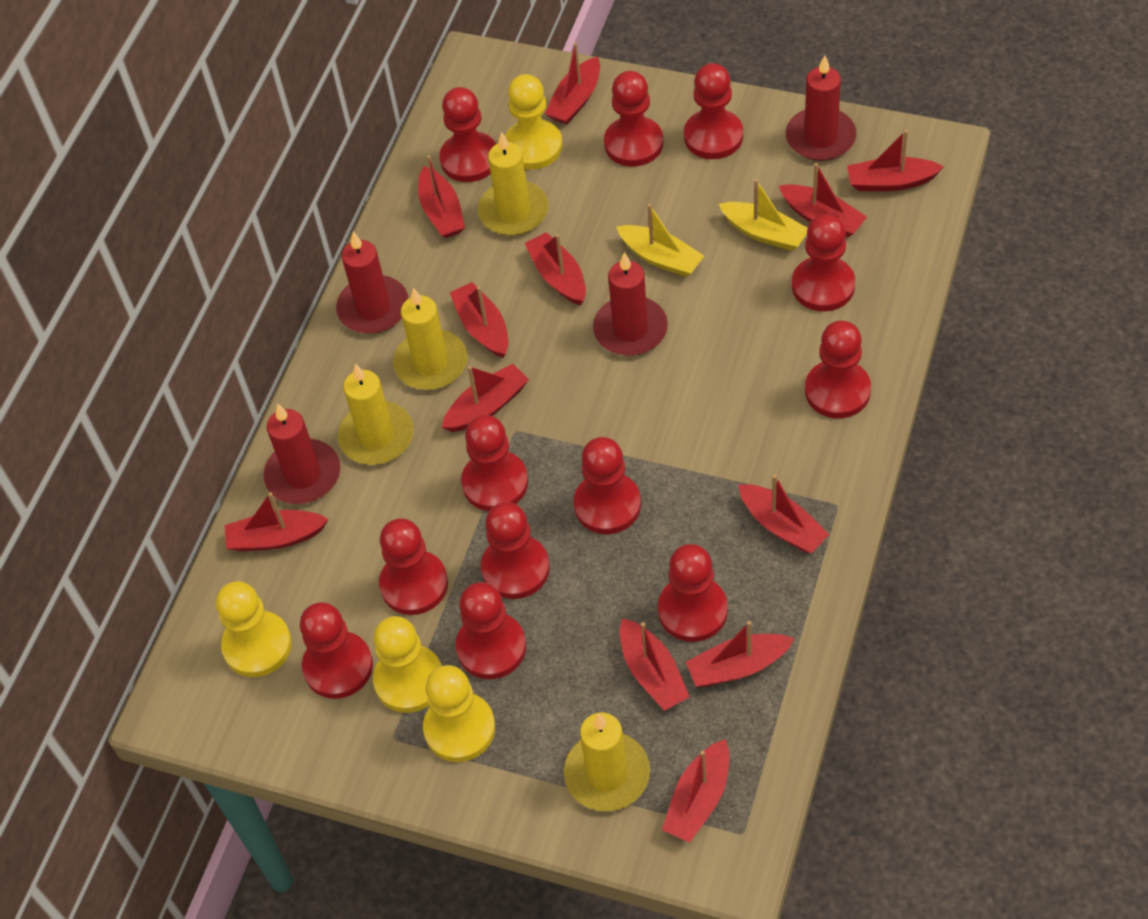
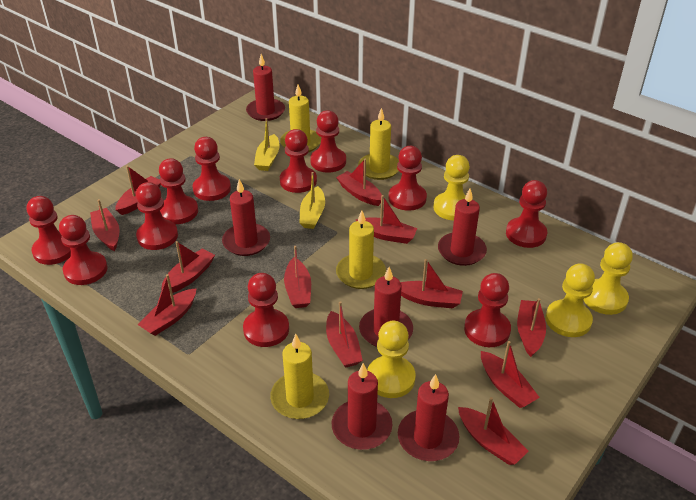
red candle: 4 -> 6
red pawn: 12 -> 11

